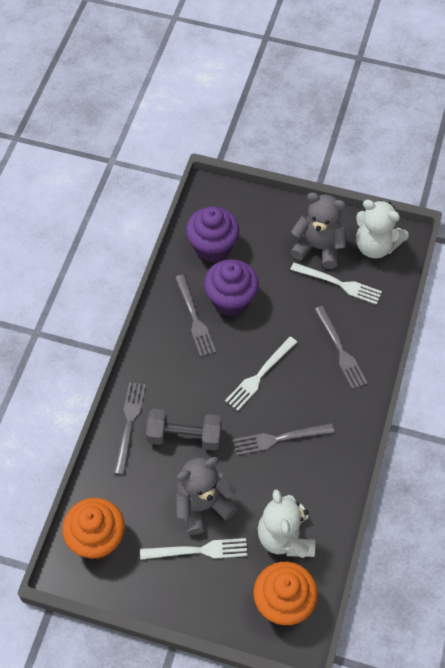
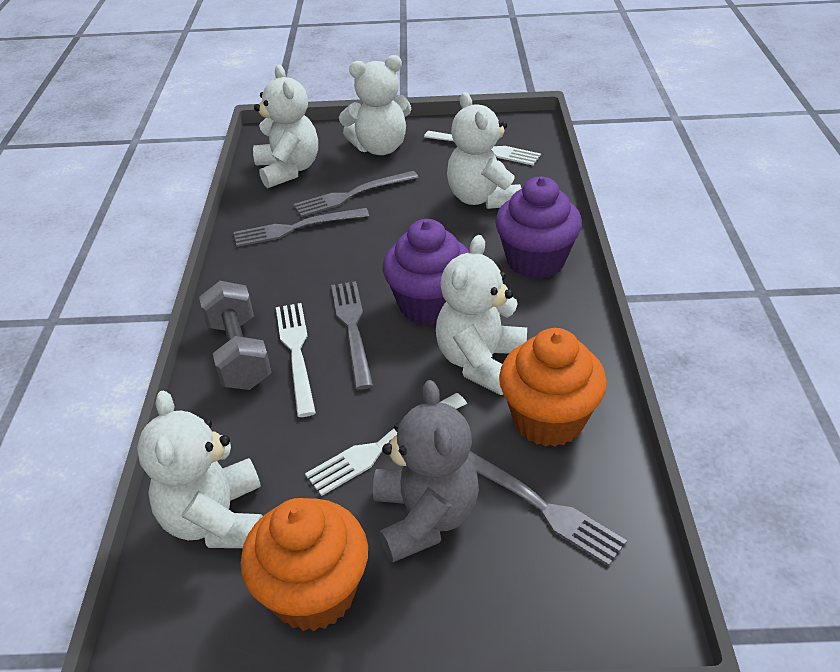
grey teddy bear: 2 -> 1
white teddy bear: 2 -> 5

